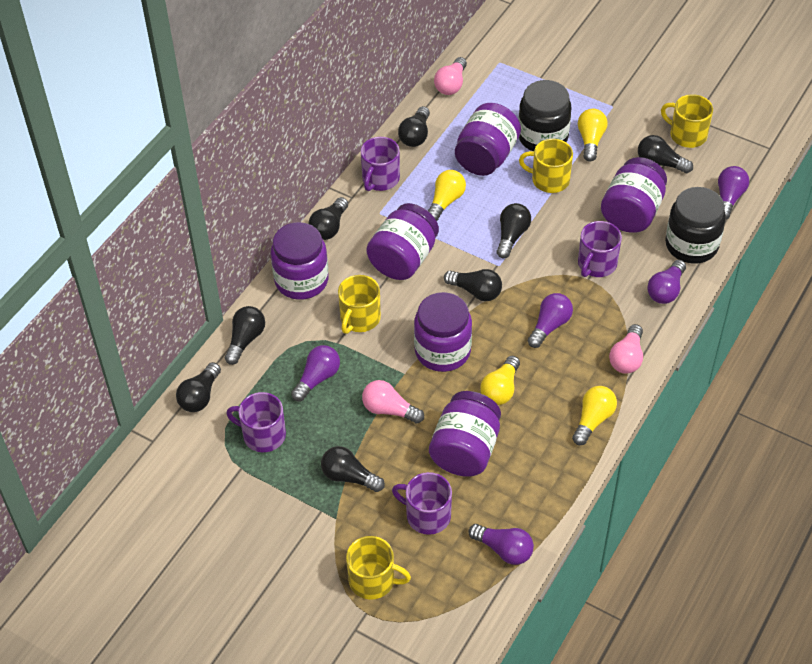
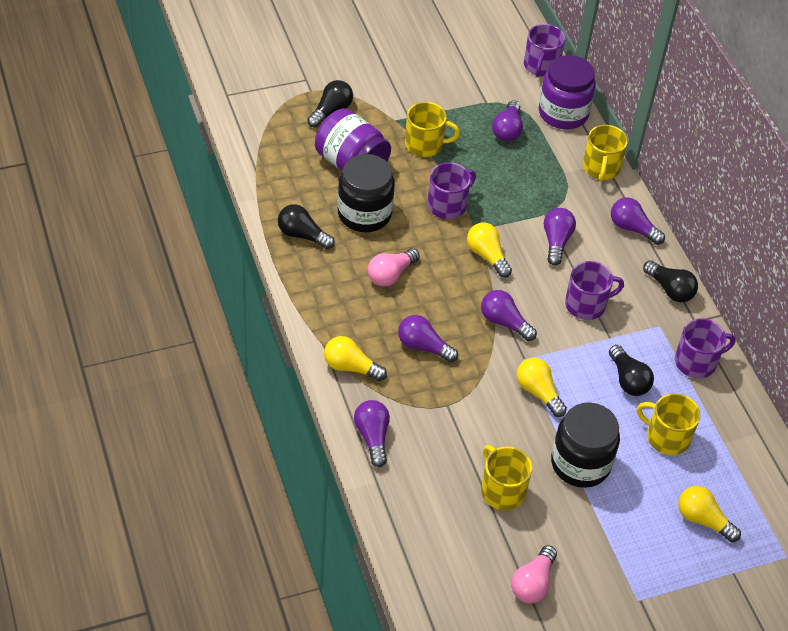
black light bulb: 8 -> 4
pink light bulb: 3 -> 2
purple jar: 6 -> 2
purple light bulb: 5 -> 6

